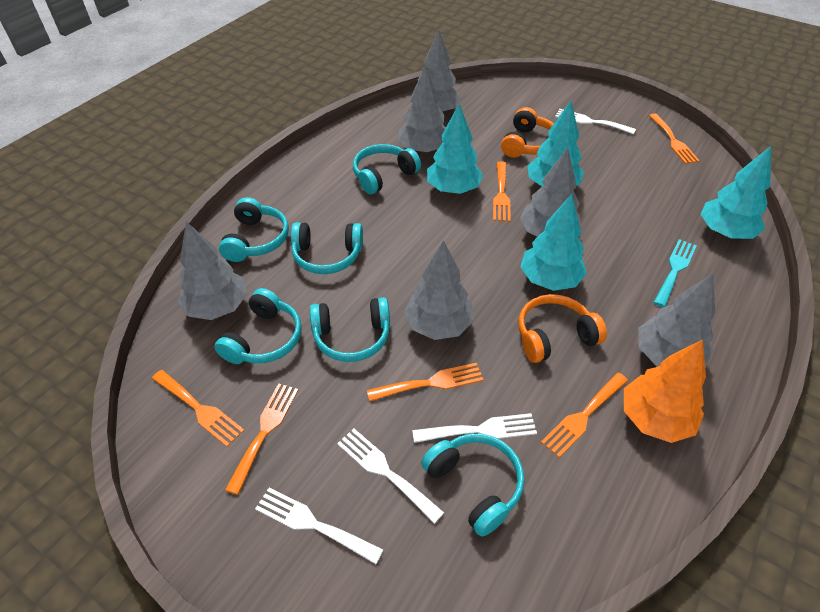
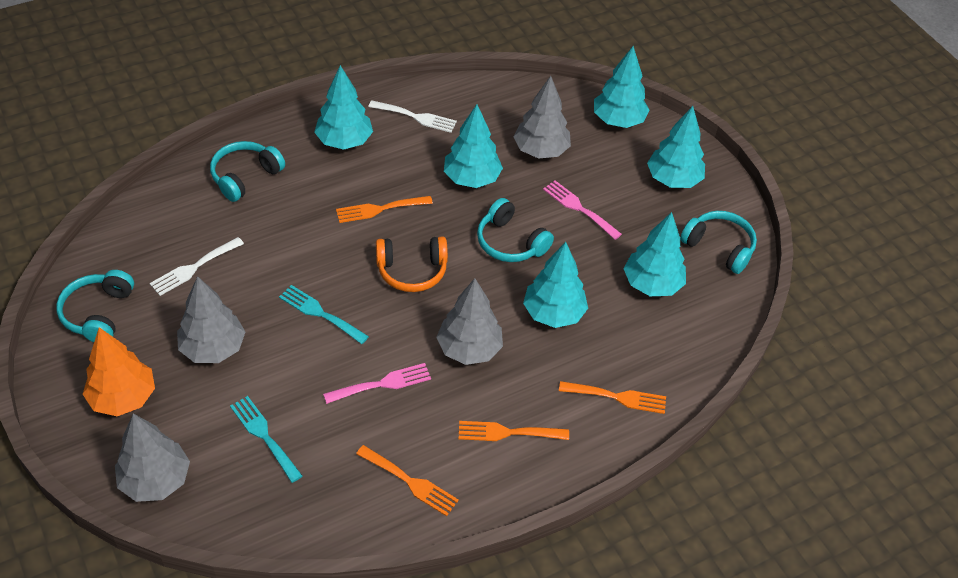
grey tree: 6 -> 4
orange fork: 6 -> 4
orange headphones: 2 -> 1
pink fork: 0 -> 2
turquoise fork: 1 -> 2
turquoise headphones: 6 -> 4
turquoise tree: 4 -> 6
white fork: 4 -> 2

